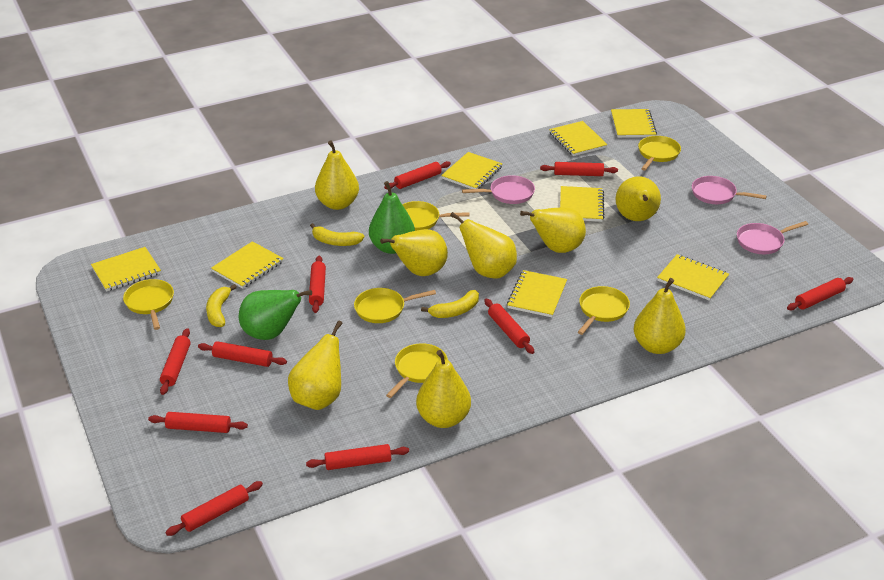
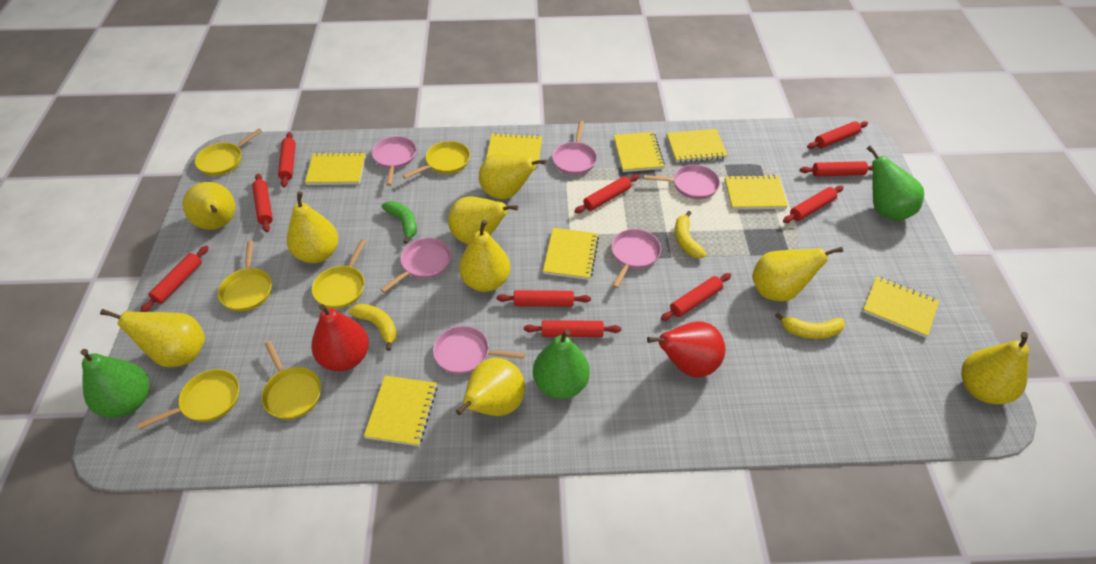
green banana: 0 -> 1
green pear: 2 -> 3
pink pan: 3 -> 6
red pear: 0 -> 2
yellow pear: 8 -> 9

